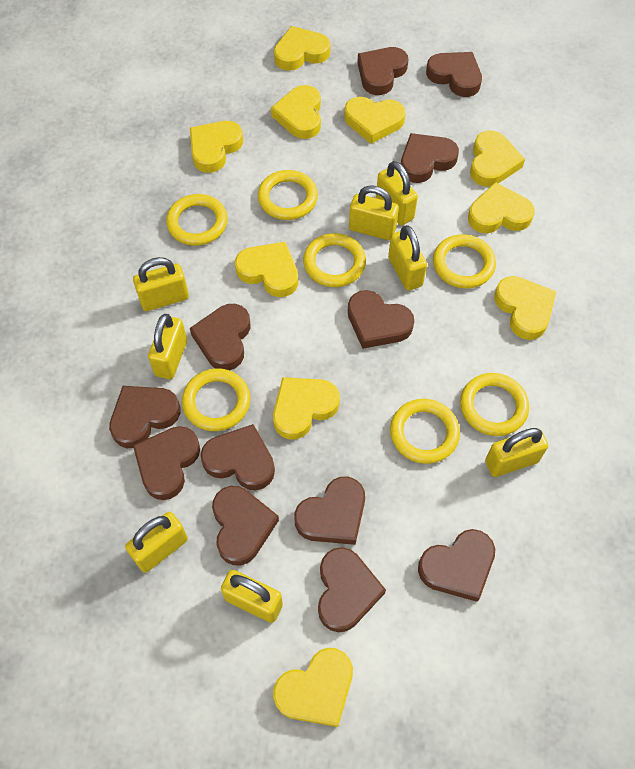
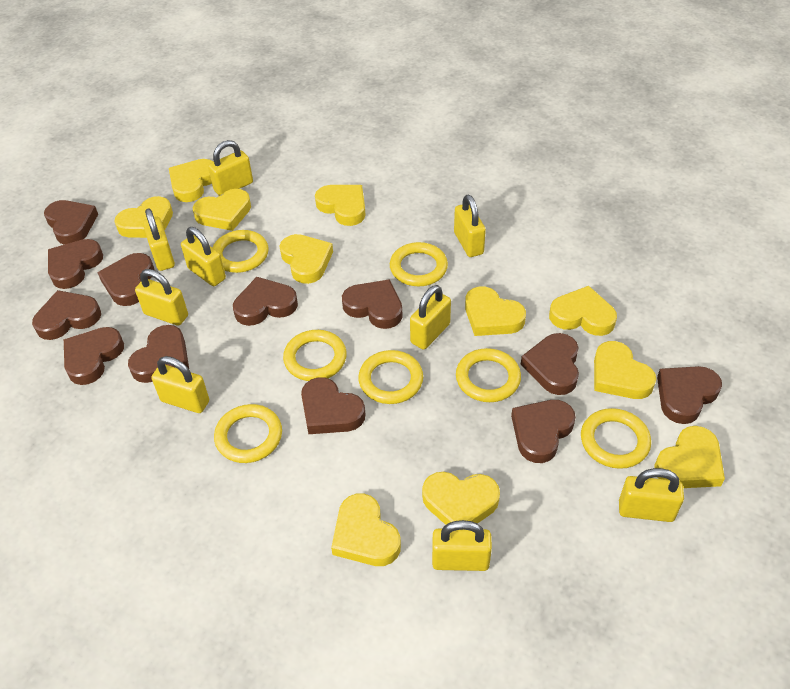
yellow heart: 10 -> 11
yellow padlock: 8 -> 9

